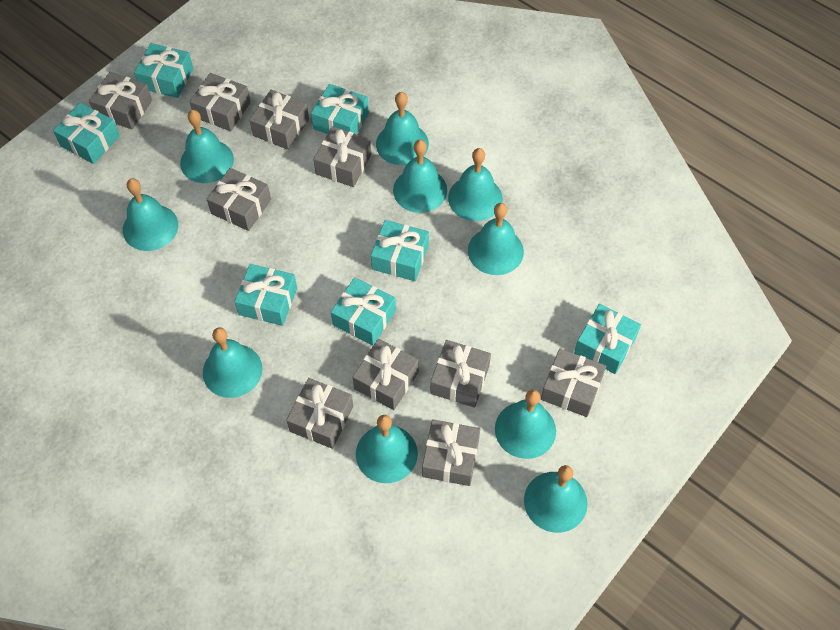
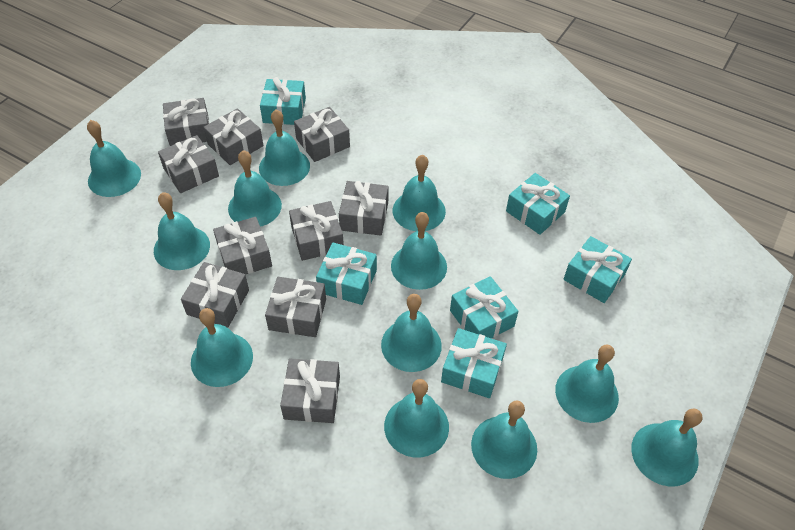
turquoise bell: 10 -> 12
turquoise gift: 7 -> 6

